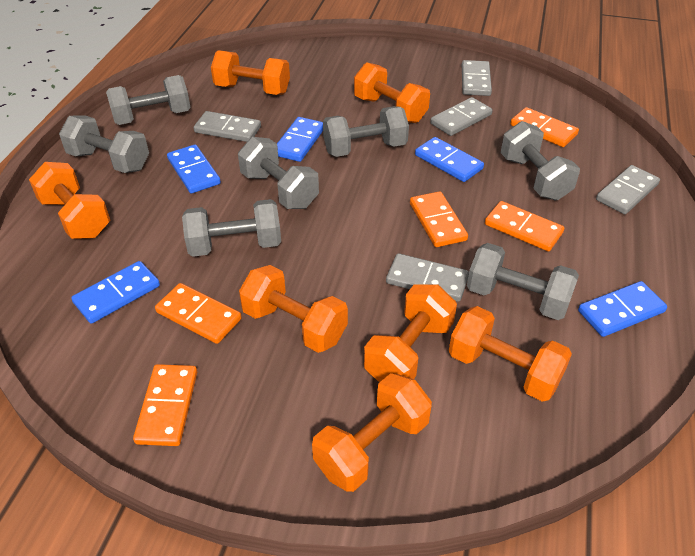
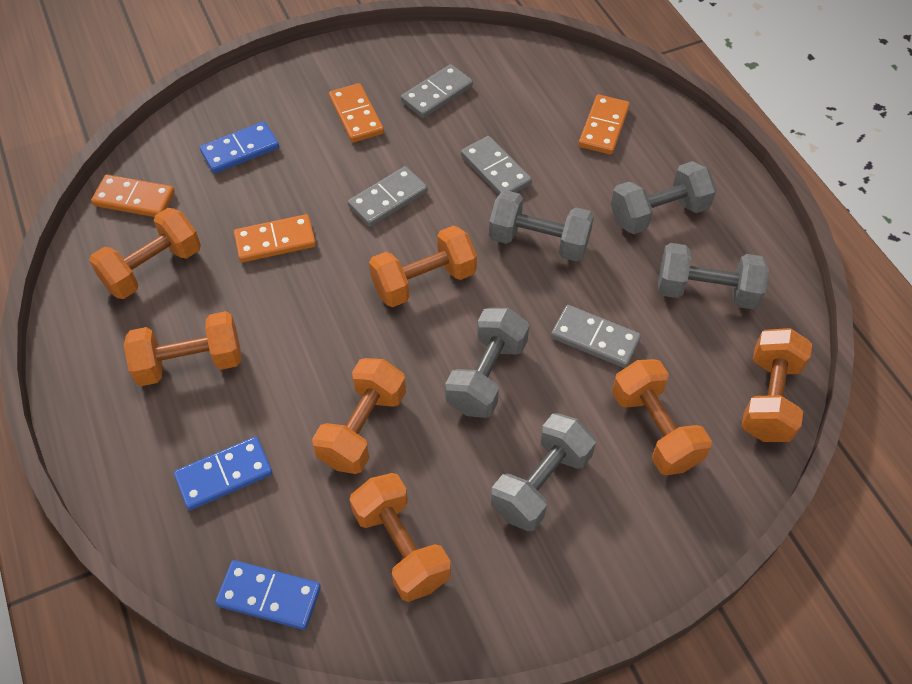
blue domino: 5 -> 3
grey domino: 5 -> 4
grey dumbbell: 7 -> 5
orange domino: 5 -> 4

